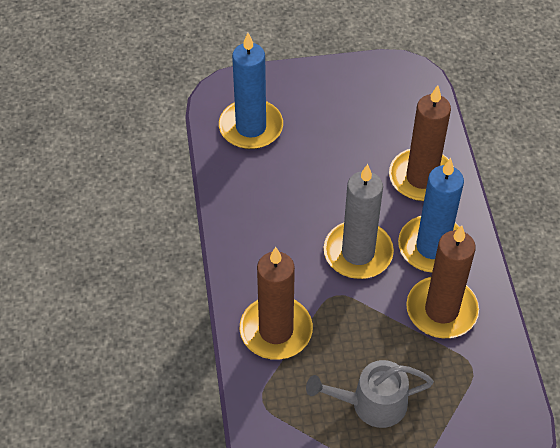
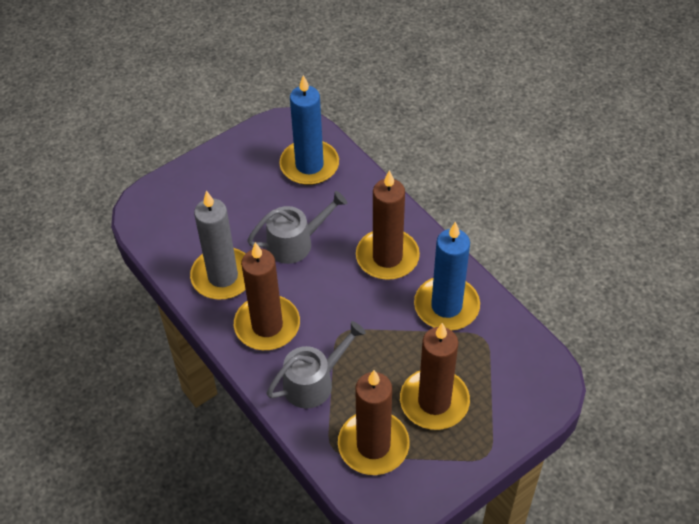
brown candle: 3 -> 4
grey watering can: 1 -> 2

